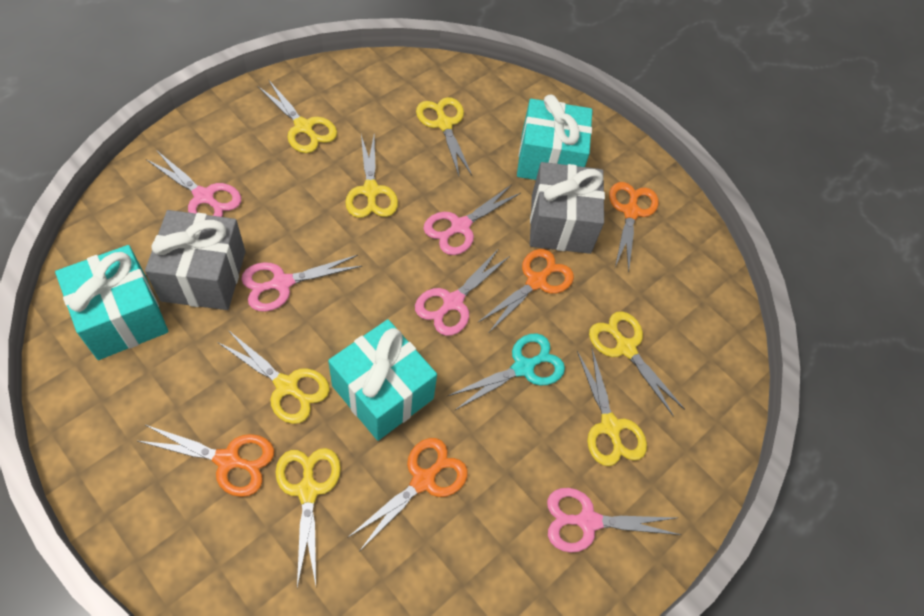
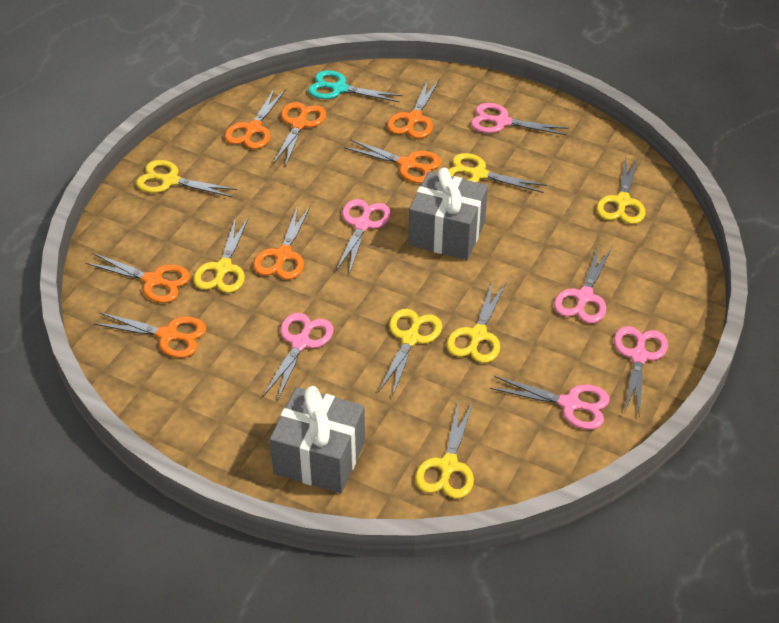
orange scissors: 4 -> 7
pink scissors: 5 -> 6
turquoise gift: 3 -> 0

